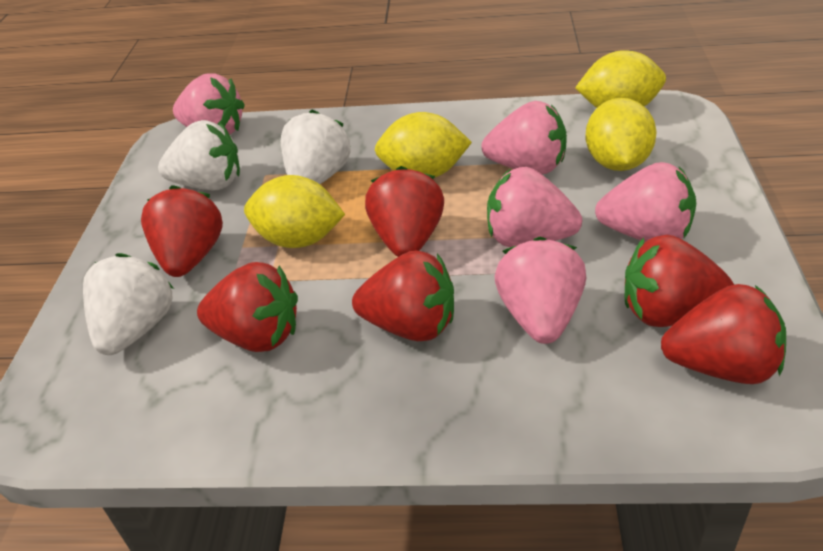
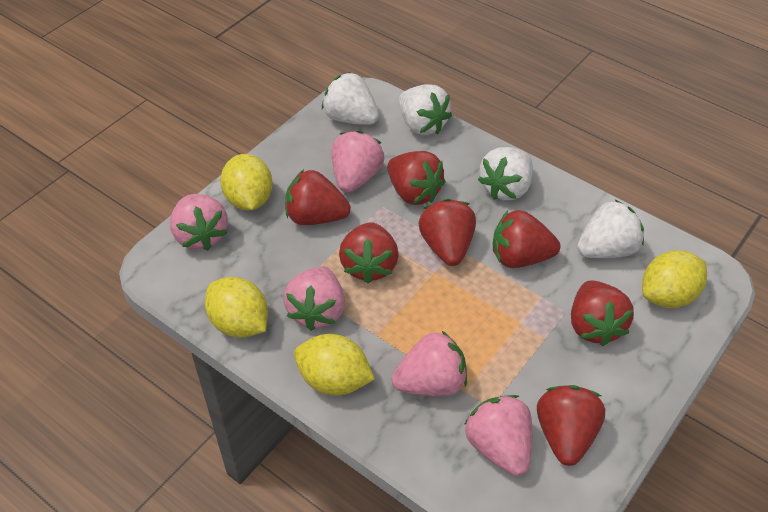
red strawberry: 6 -> 7
white strawberry: 3 -> 4

